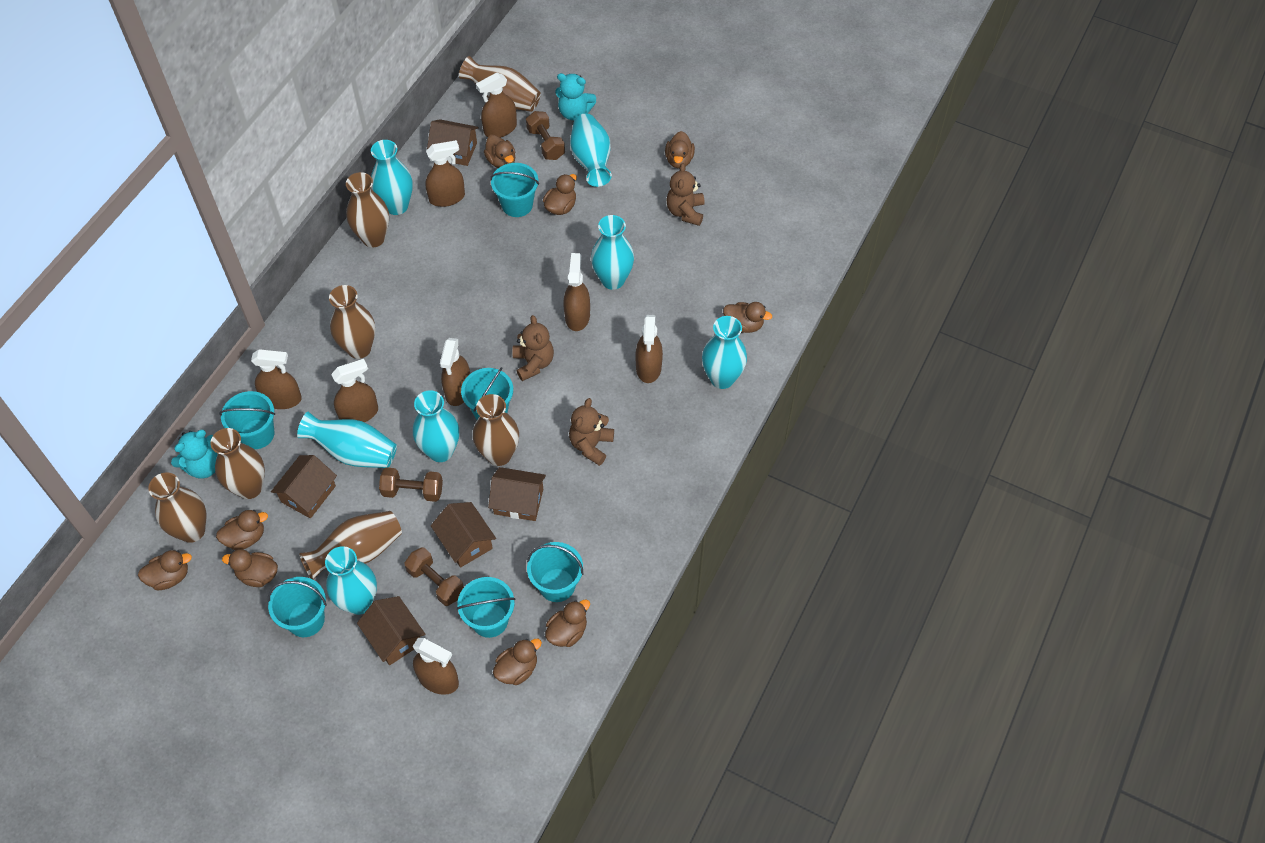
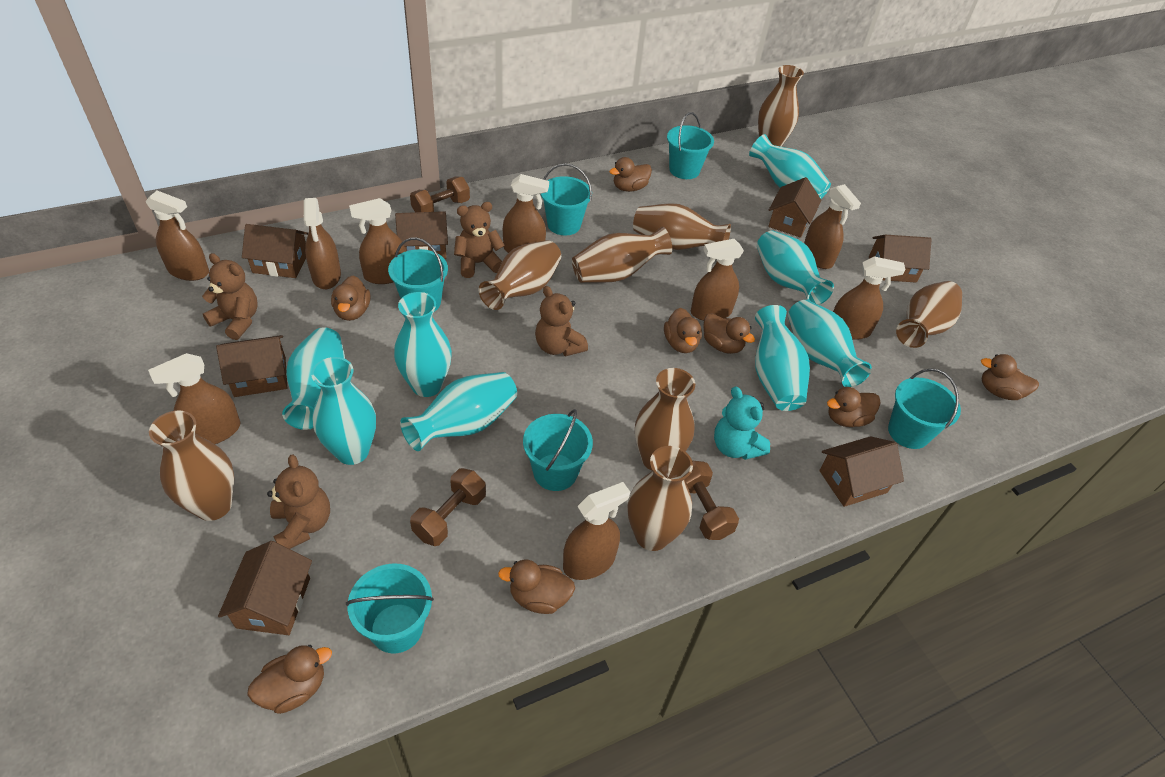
brown duck: 9 -> 8
brown house: 5 -> 7
brown spray bottle: 8 -> 9
brown teddy bear: 3 -> 4
brown vase: 7 -> 8
turquoise teddy bear: 2 -> 1
turquoise vase: 7 -> 8

